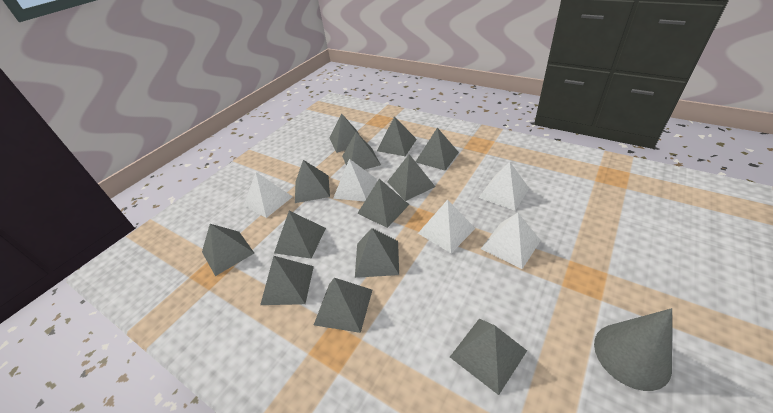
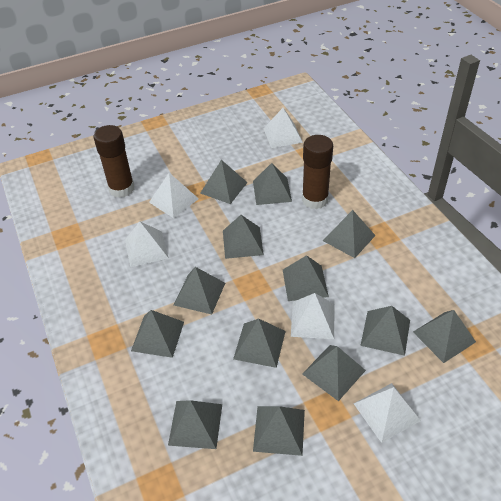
brown glue stick: 0 -> 2
grey cone: 1 -> 0

